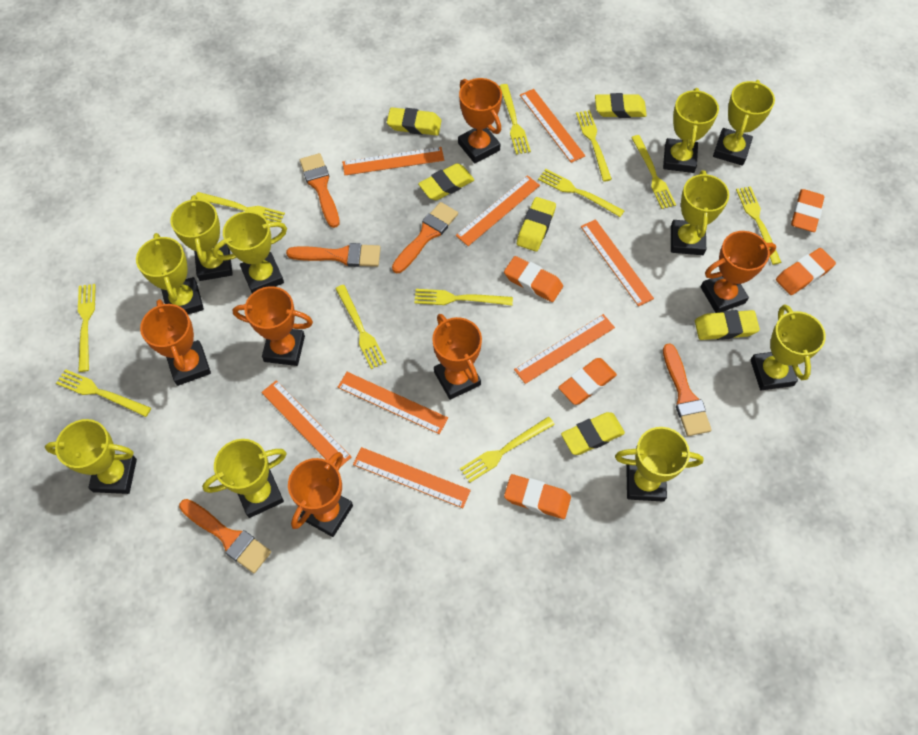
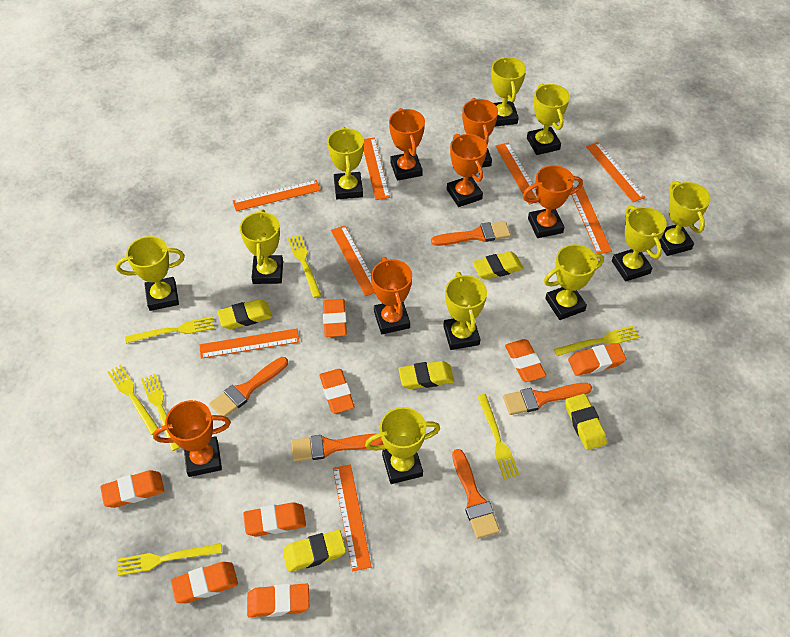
orange eraser: 5 -> 8
yellow eraser: 6 -> 5
yellow fork: 11 -> 7

